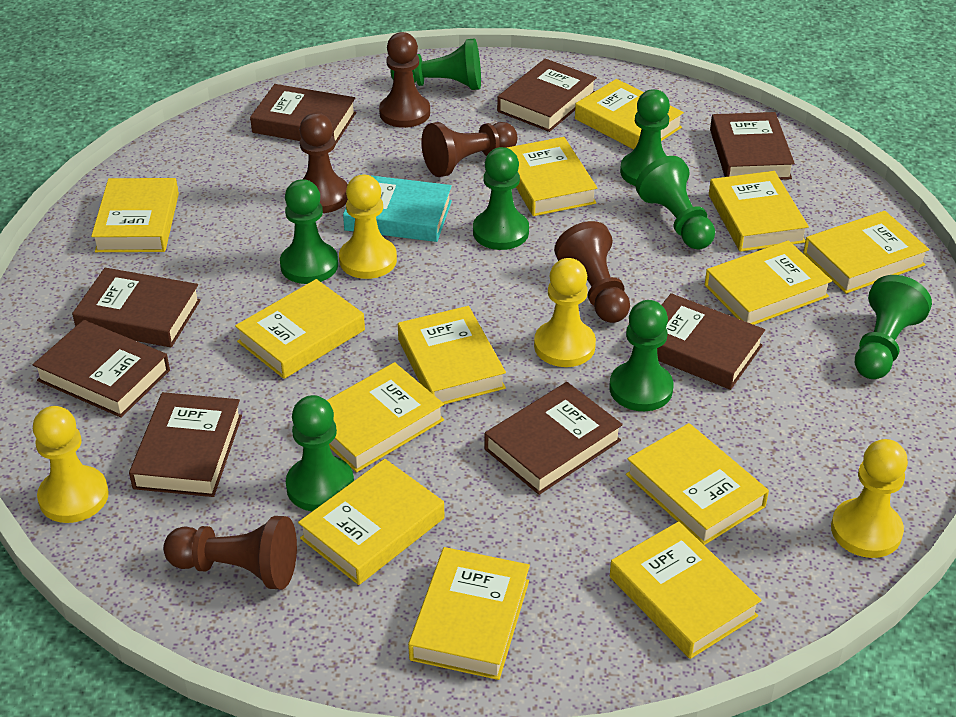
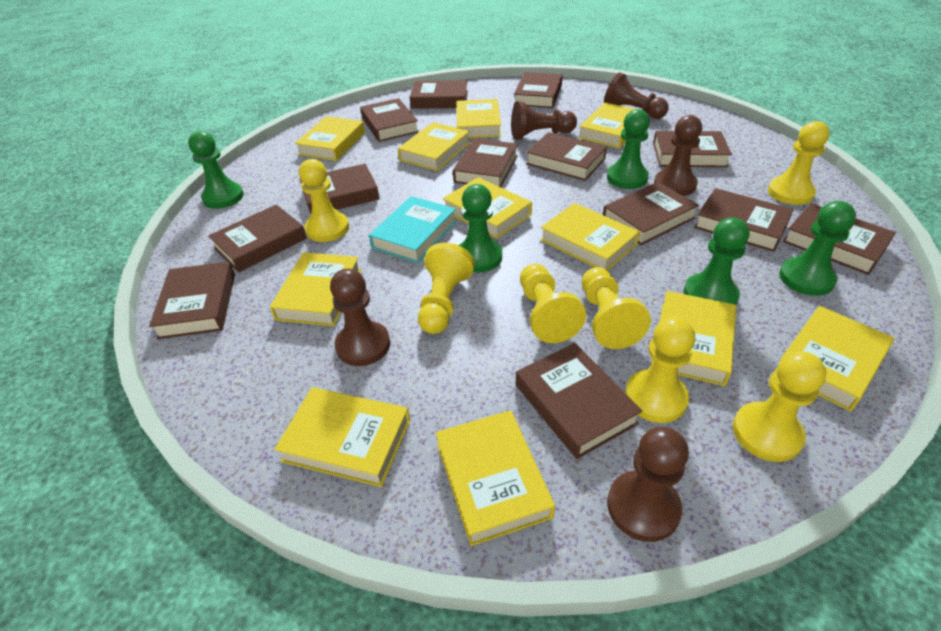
brown book: 8 -> 13
green pawn: 8 -> 5
yellow book: 13 -> 11
yellow pawn: 4 -> 7

